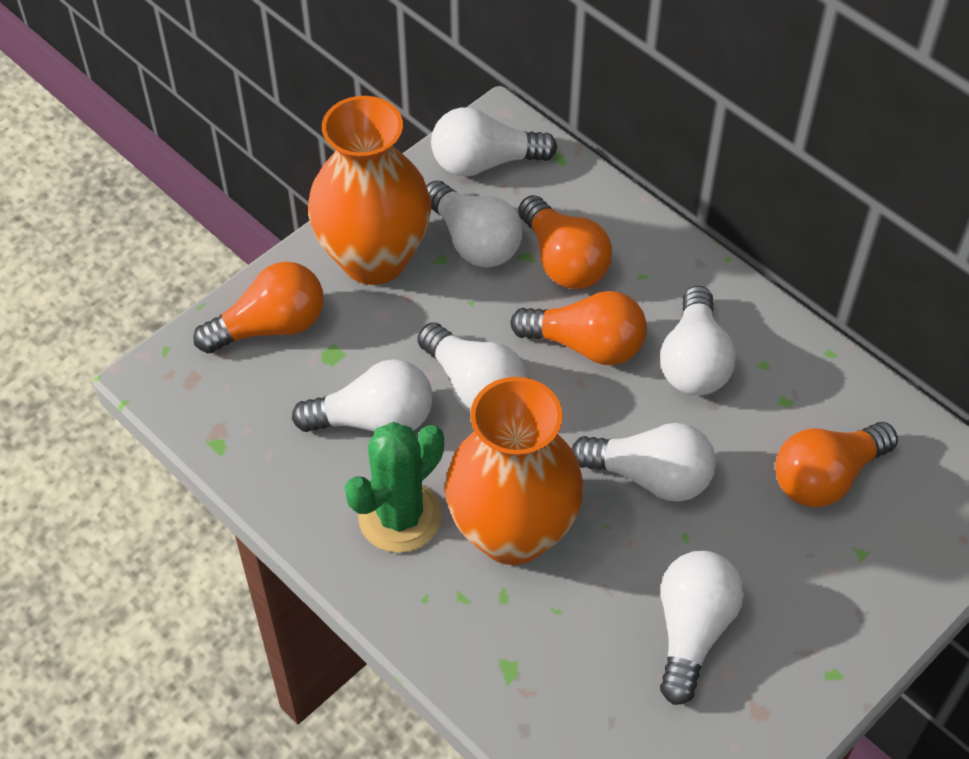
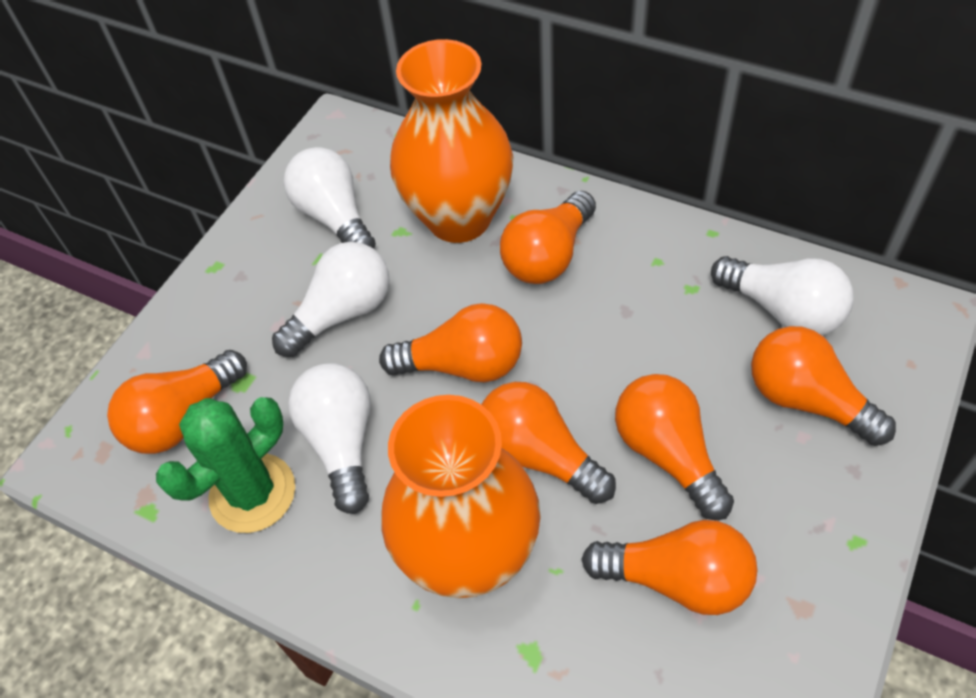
orange light bulb: 4 -> 7
white light bulb: 7 -> 4

